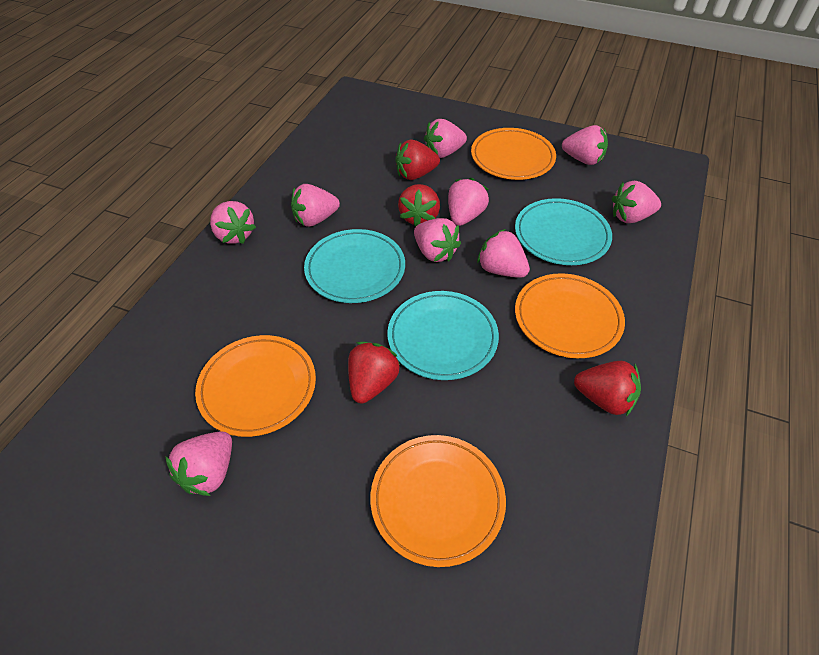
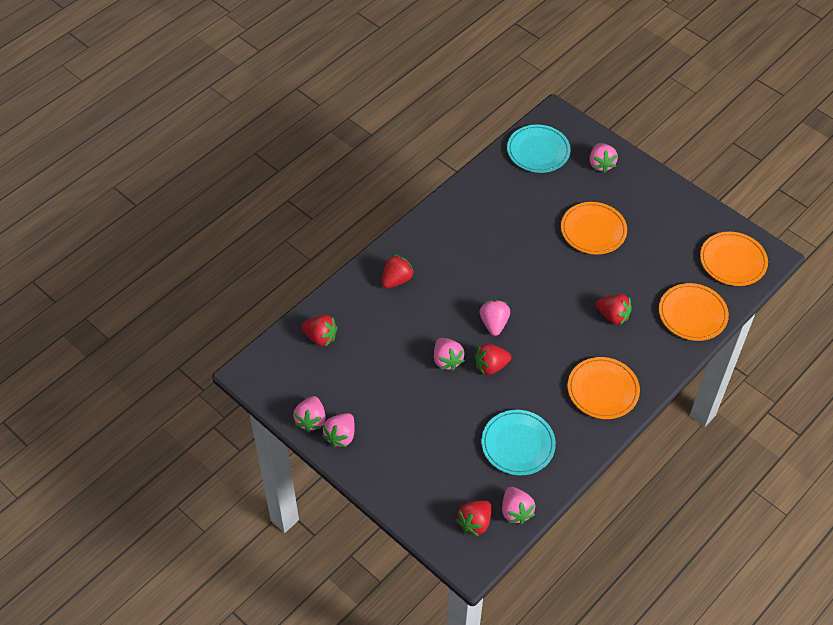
pink strawberry: 9 -> 6
red strawberry: 4 -> 5
turquoise plate: 3 -> 2

